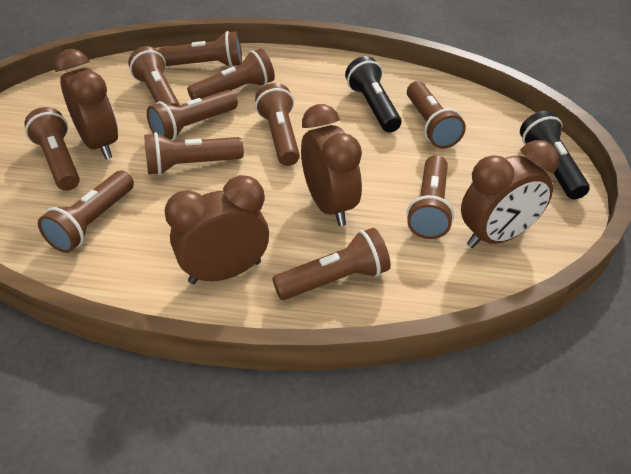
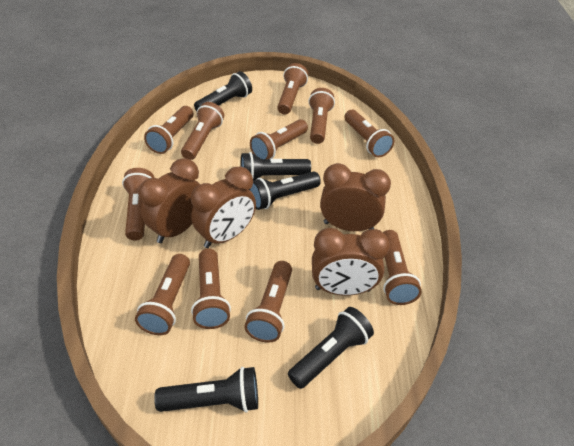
black flashlight: 2 -> 5

